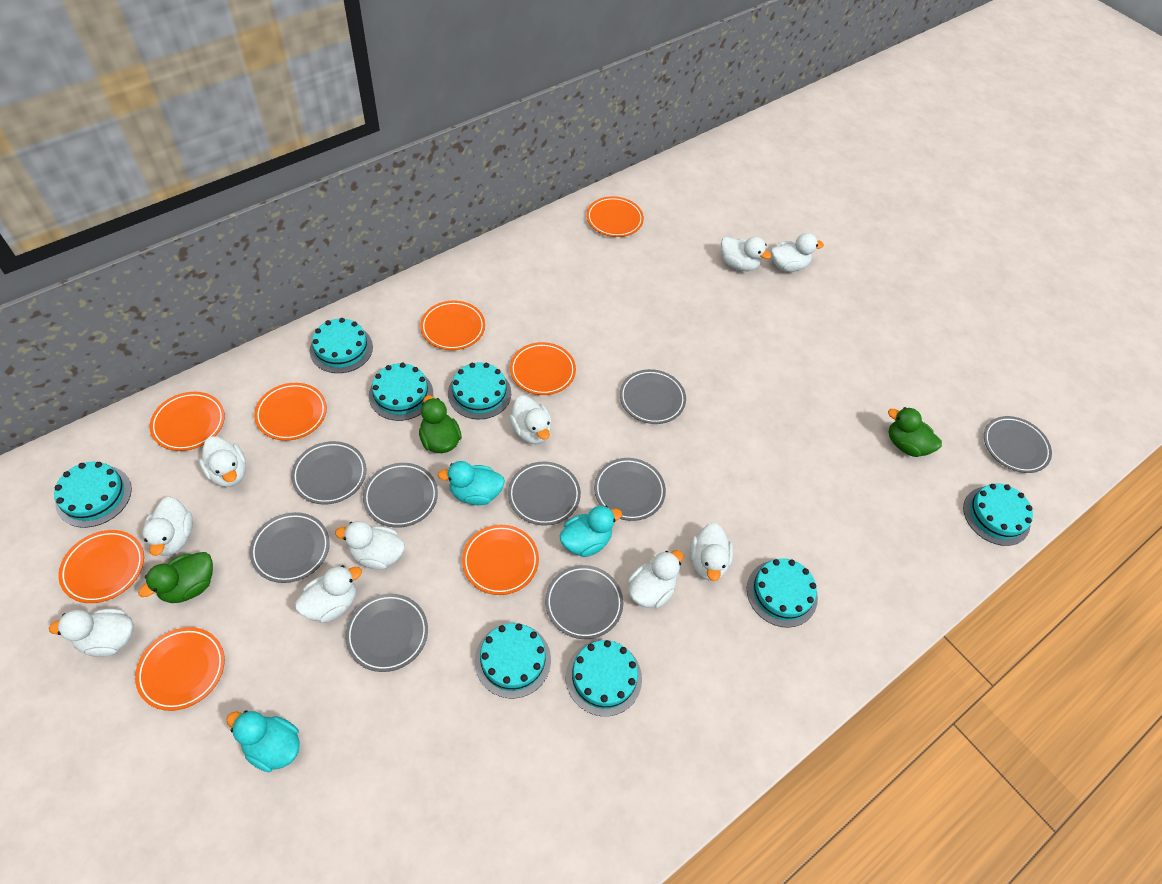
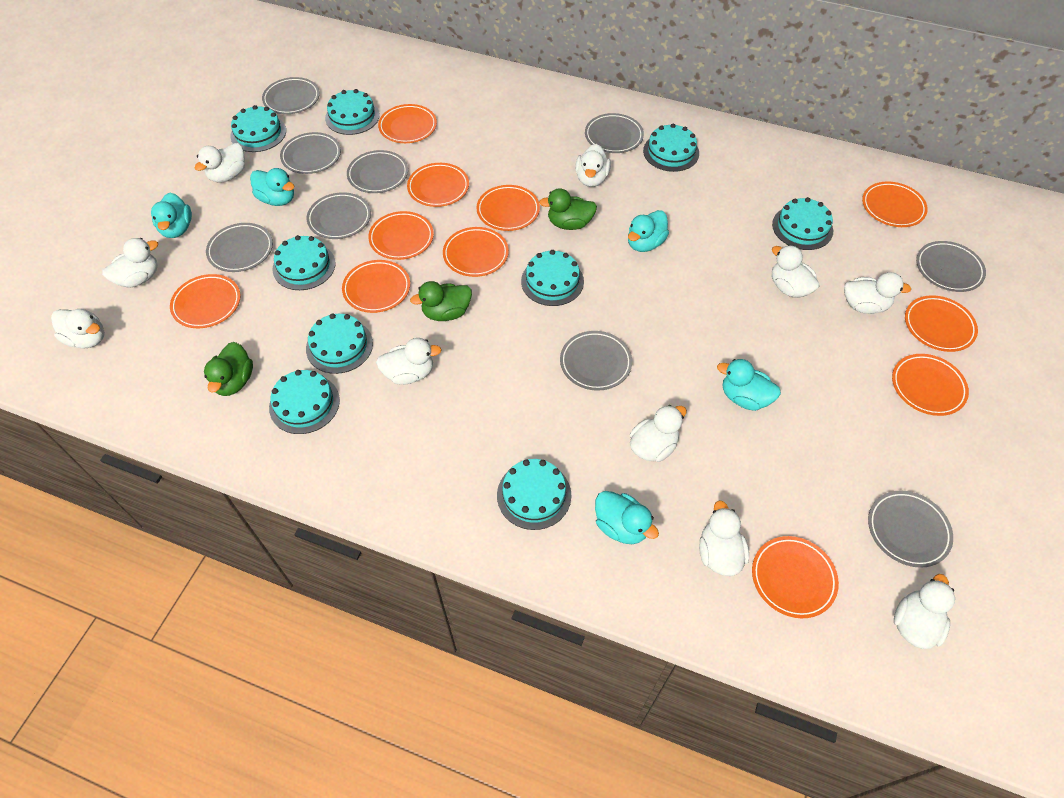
orange plate: 8 -> 11
turquoise cake: 8 -> 9
turquoise duck: 3 -> 5

